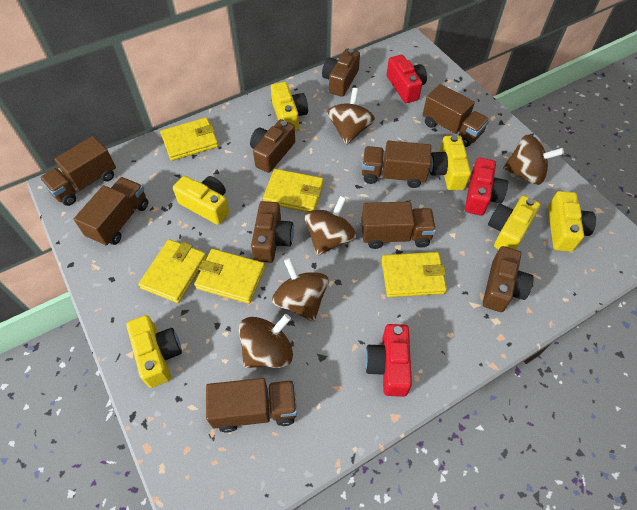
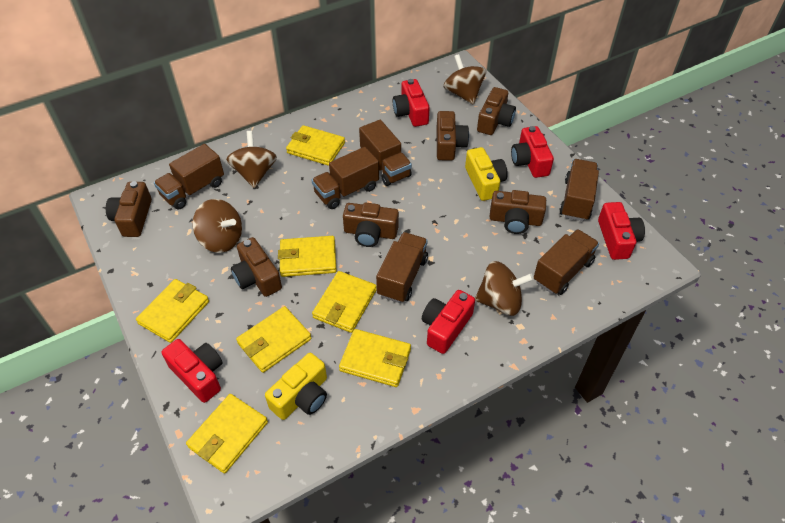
brown camera: 4 -> 6
brown spinning top: 5 -> 4
red camera: 3 -> 5
yellow camera: 6 -> 2
yellow wallet: 5 -> 7

